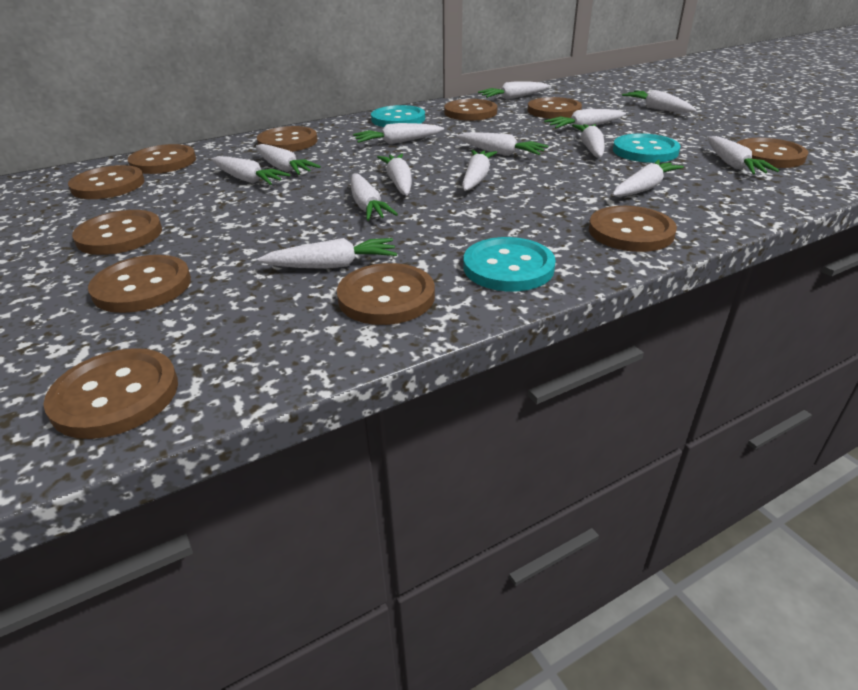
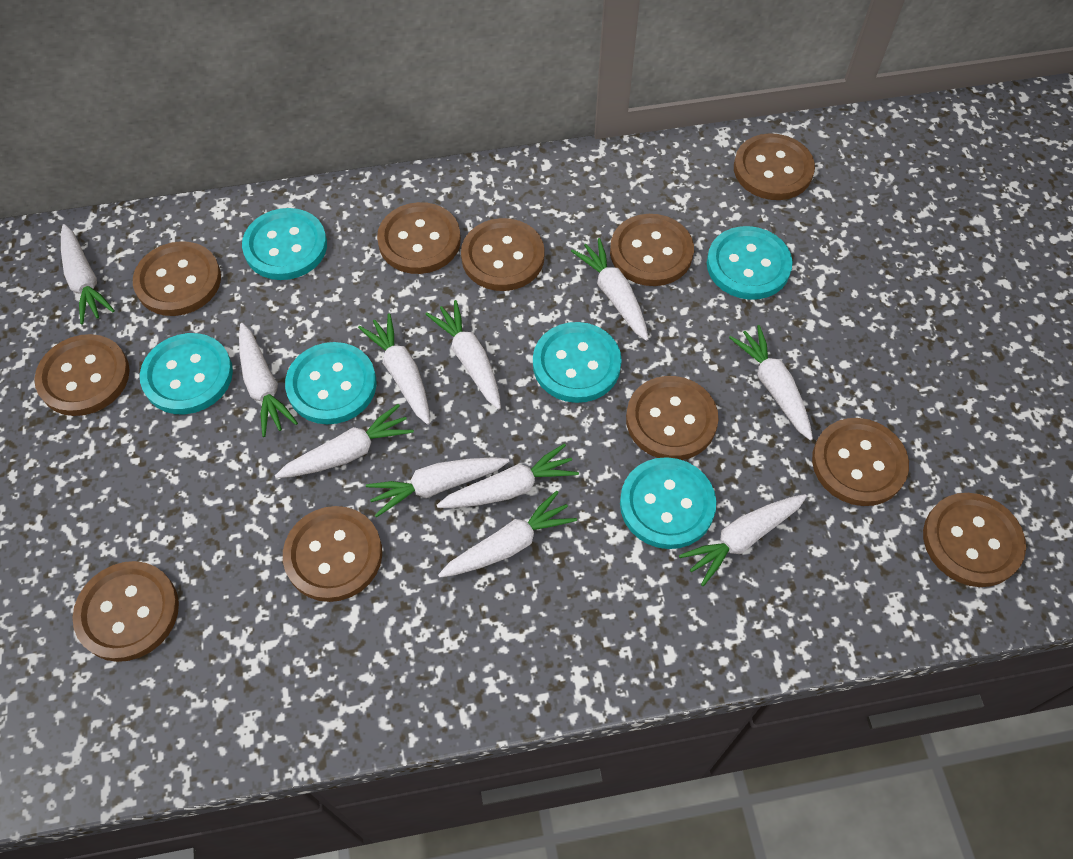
turquoise button: 3 -> 6
white carrot: 14 -> 11

